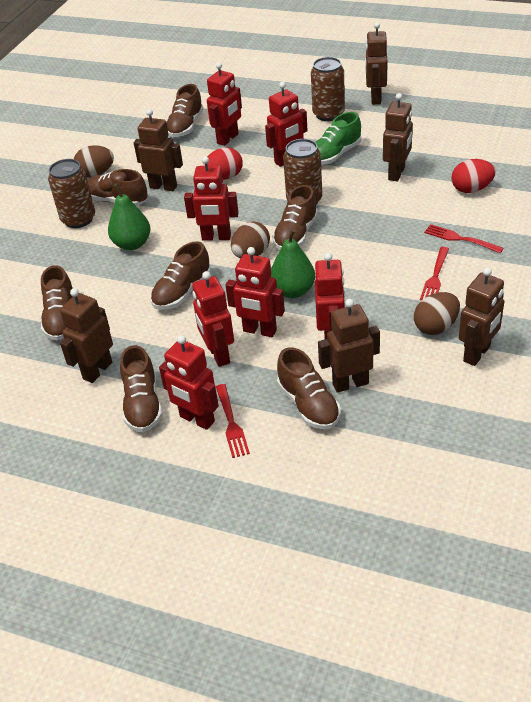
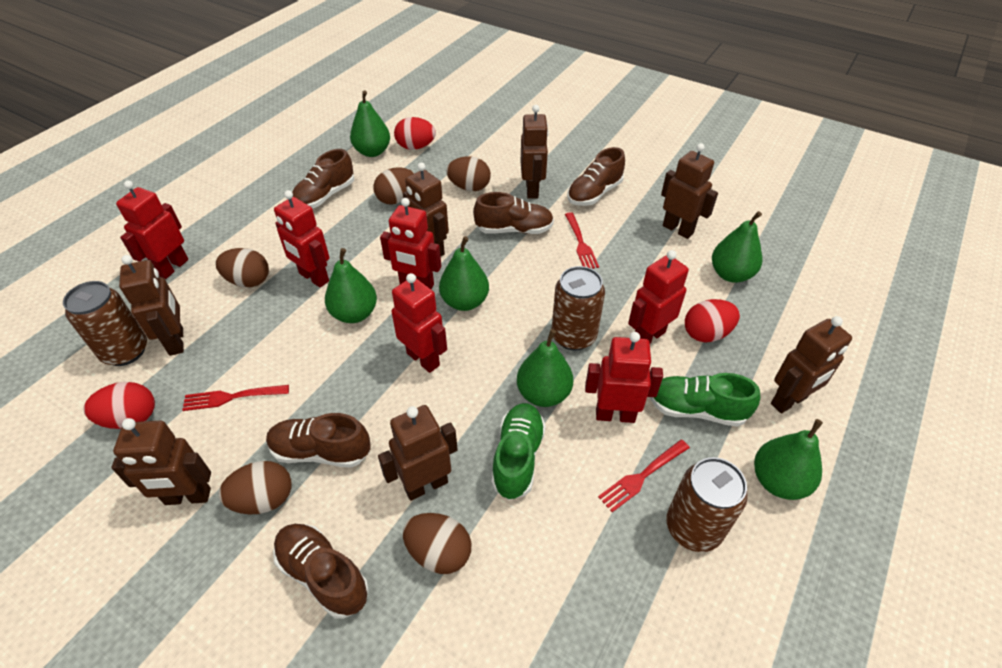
brown egg: 3 -> 5
brown robot: 6 -> 7
brown shoe: 7 -> 5
green pear: 2 -> 6
green shoe: 1 -> 2
red egg: 2 -> 3
red robot: 7 -> 6

